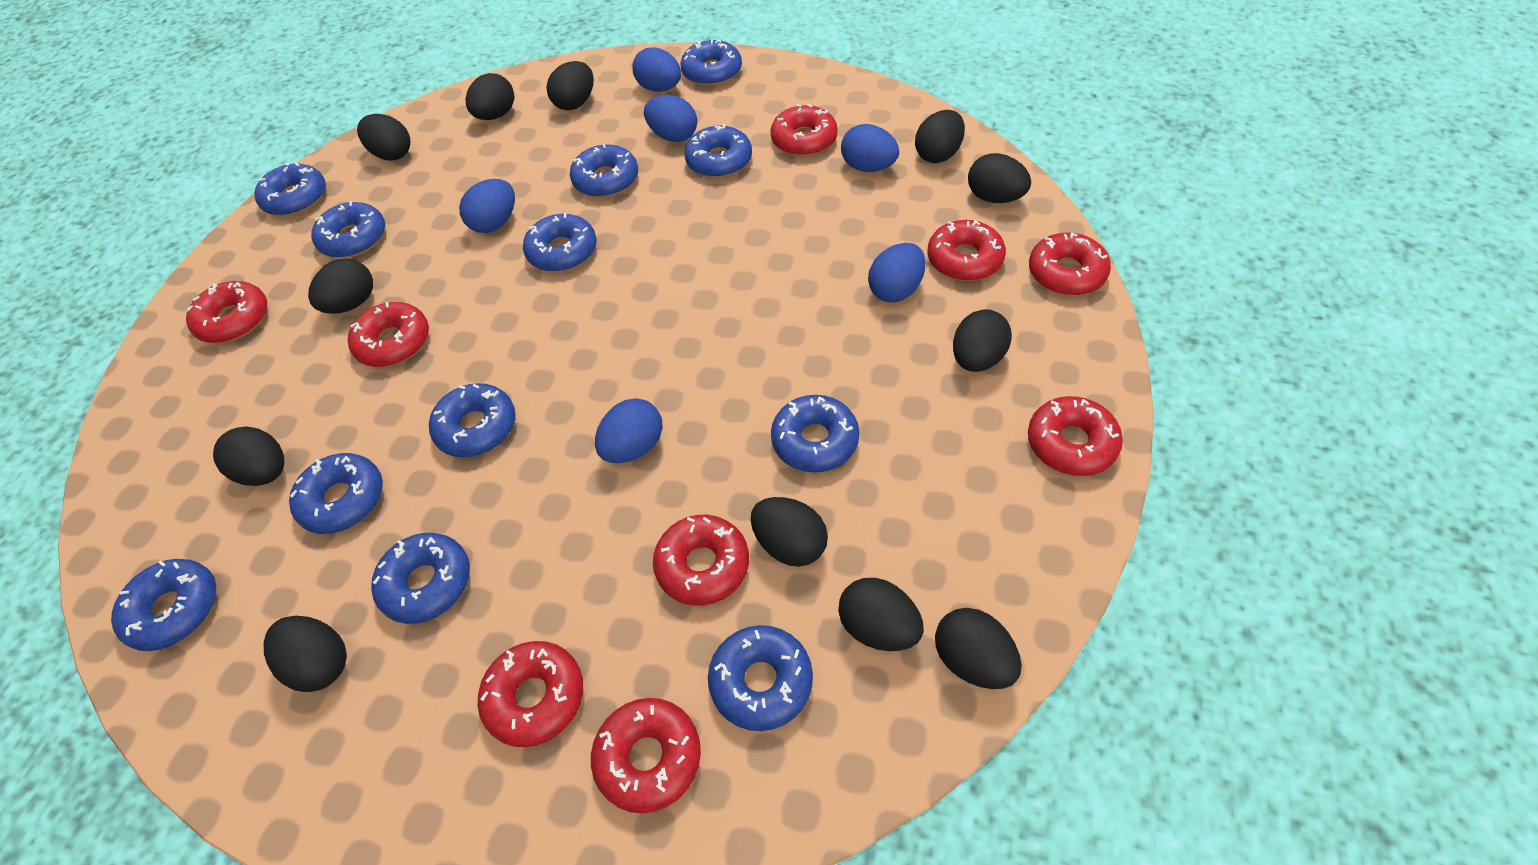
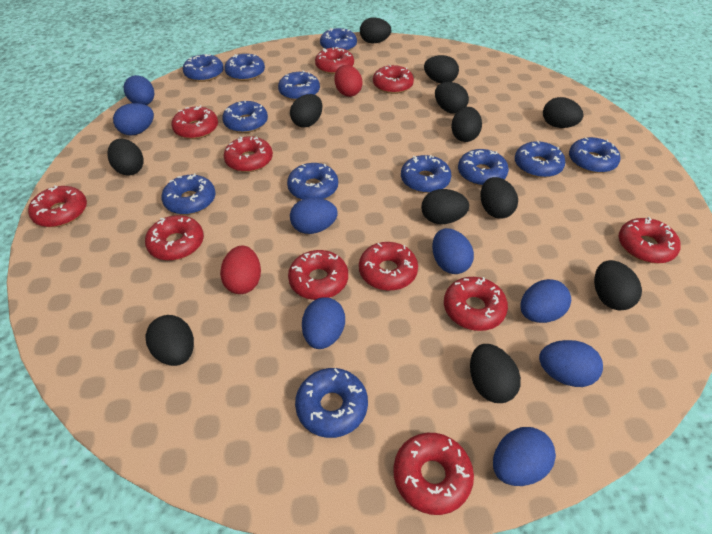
blue egg: 6 -> 8
red donut: 9 -> 11
red egg: 0 -> 2

